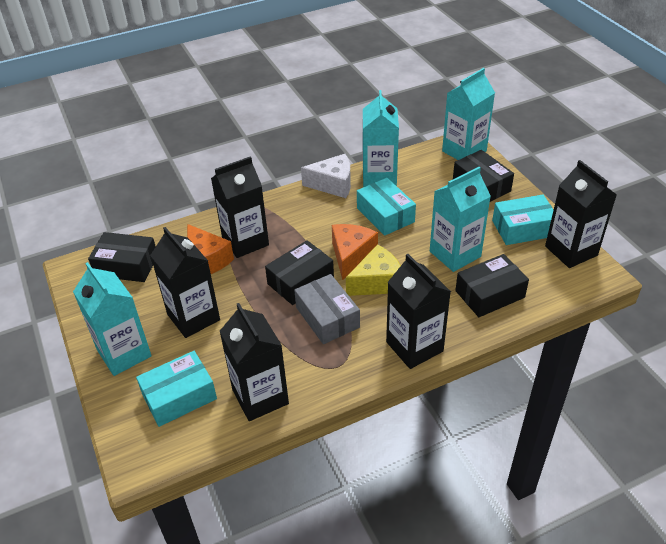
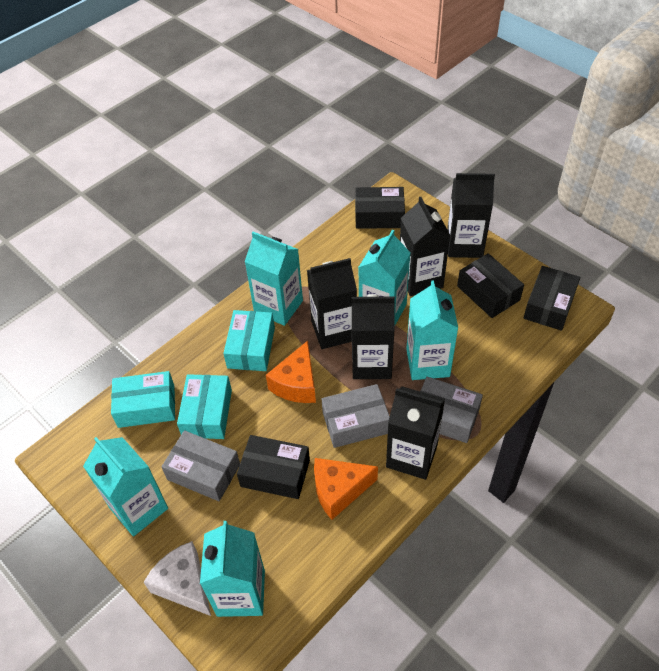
grey box: 1 -> 3
turquoise carton: 4 -> 5
yellow cheese: 1 -> 0

